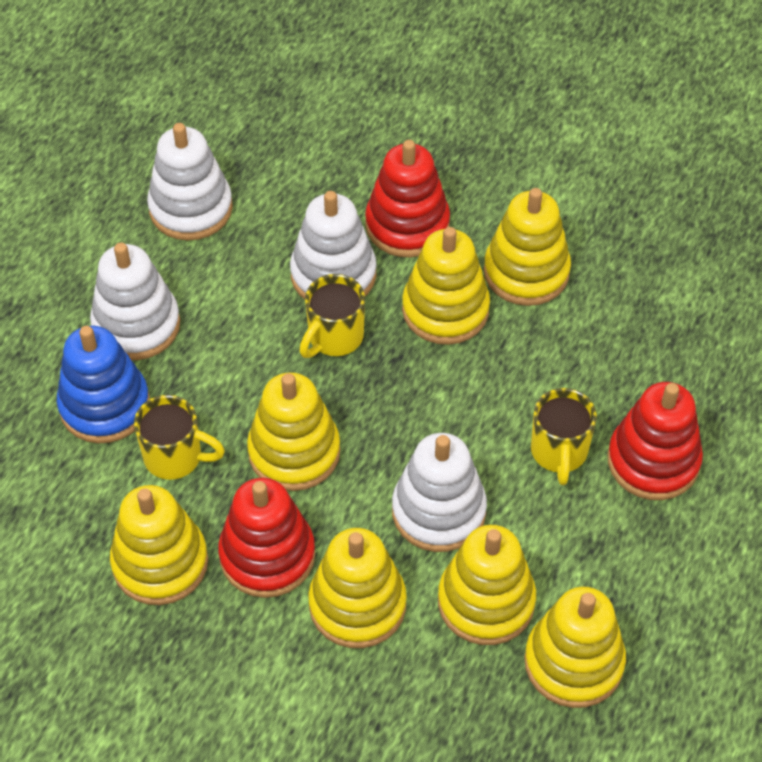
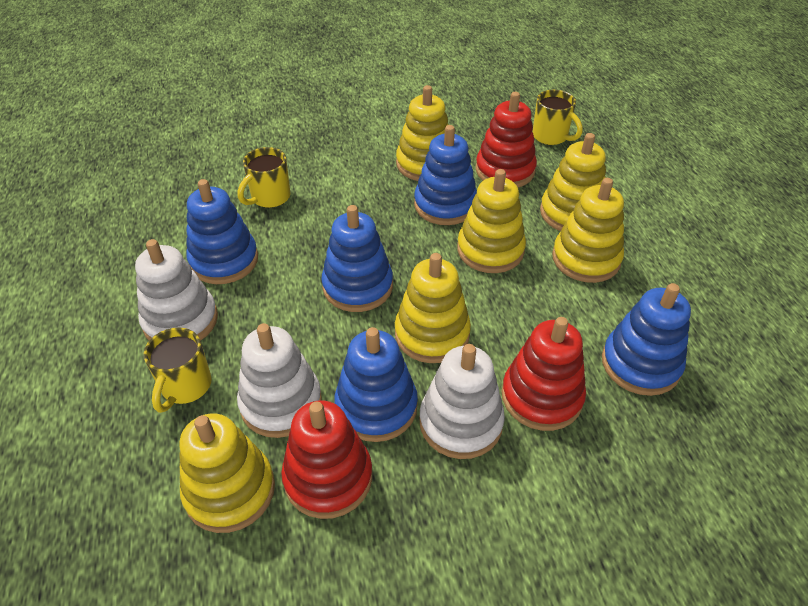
blue stacking toy: 1 -> 5
white stacking toy: 4 -> 3
yellow stacking toy: 7 -> 6

